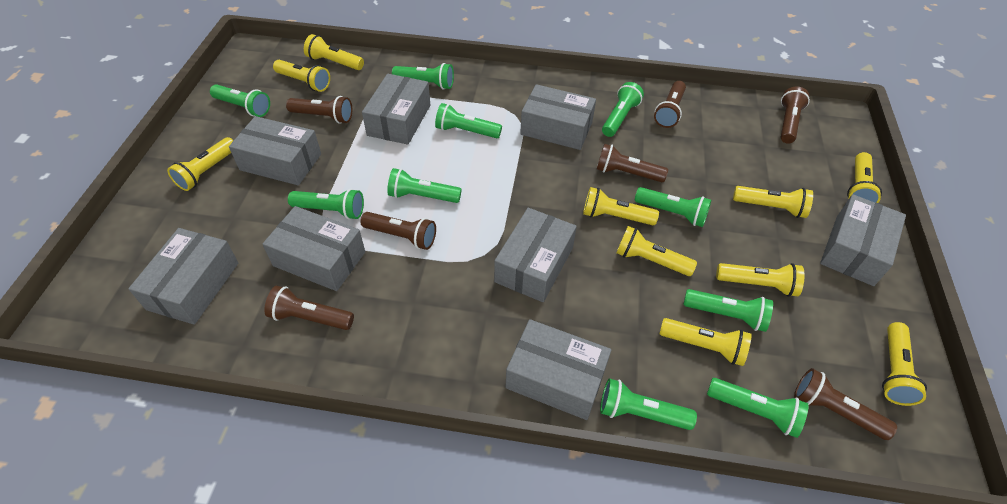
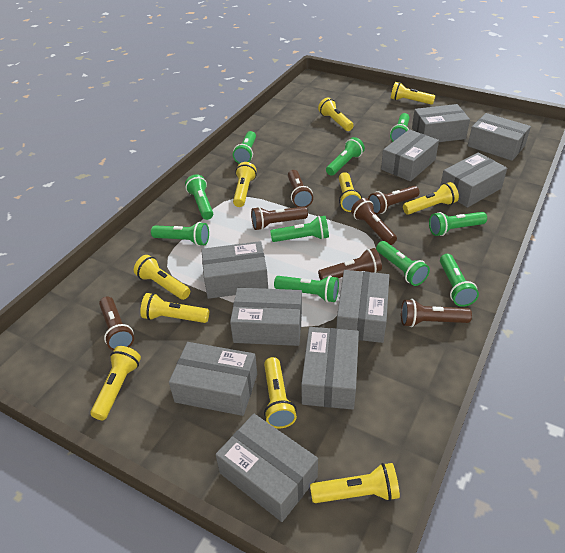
grey box: 8 -> 10

